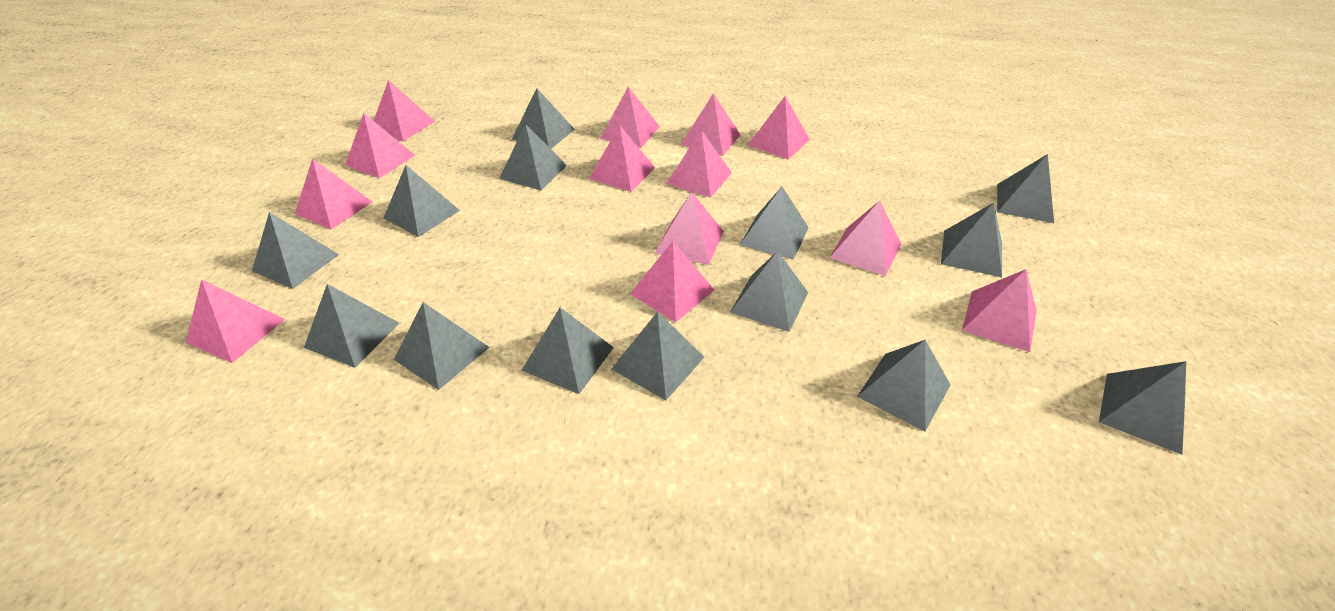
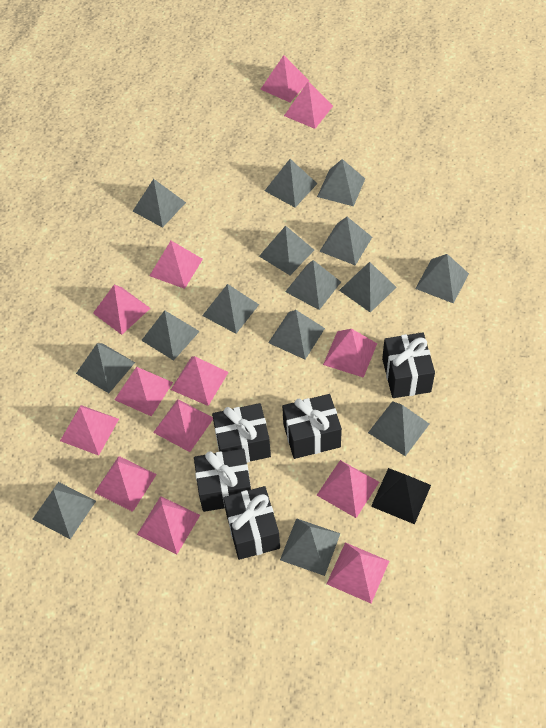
black gift: 0 -> 5
black pyramid: 0 -> 1
grey pyramid: 14 -> 15

